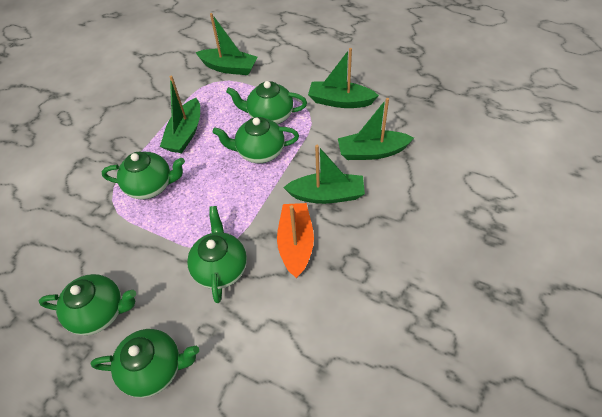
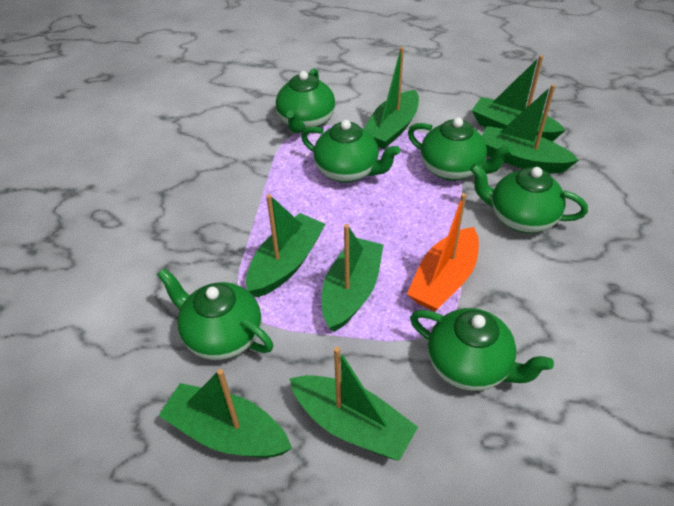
green boat: 5 -> 7

